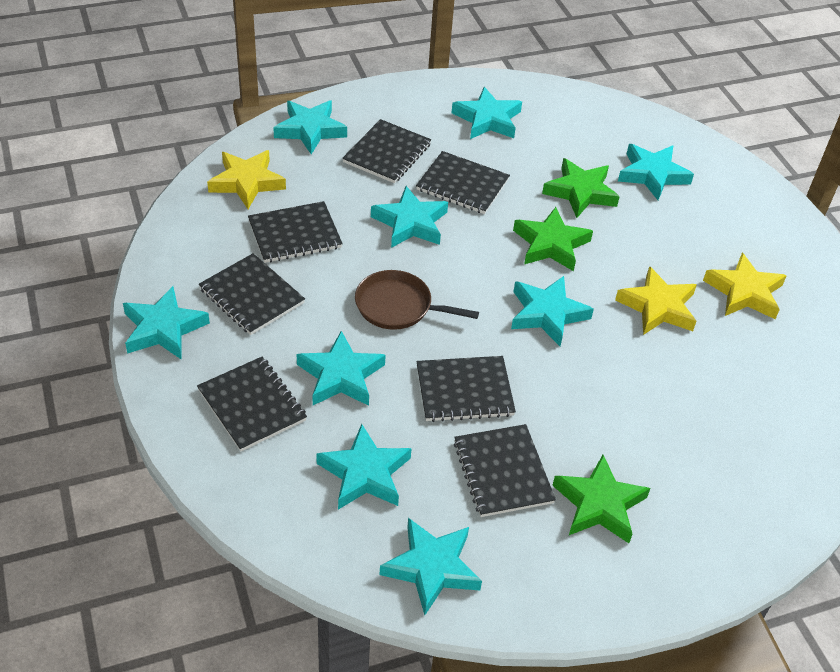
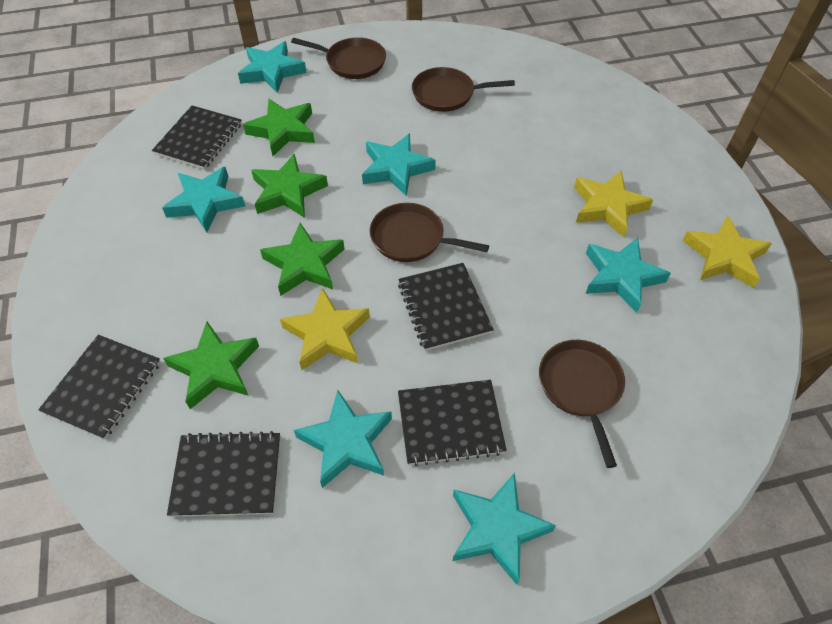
black notebook: 7 -> 5
brown pan: 1 -> 4
green star: 3 -> 4
turquoise star: 9 -> 6

